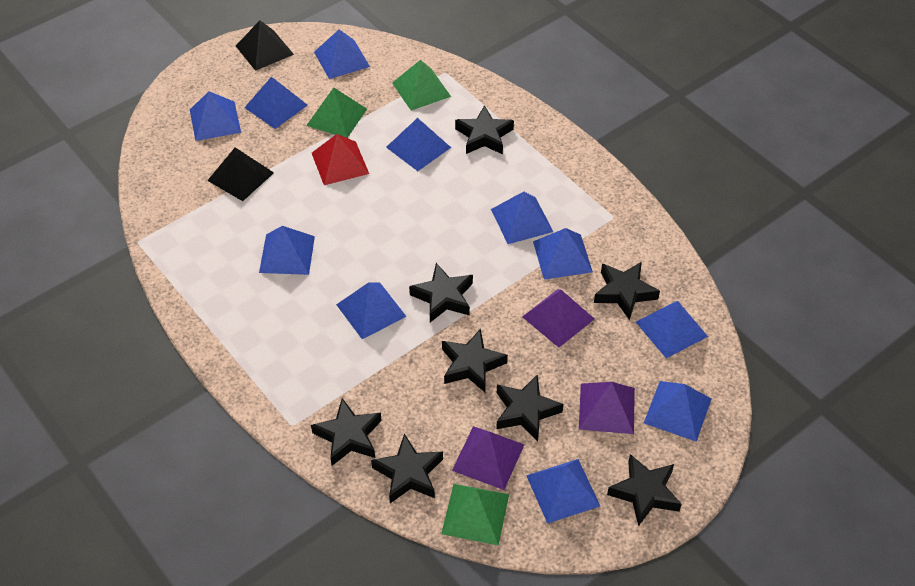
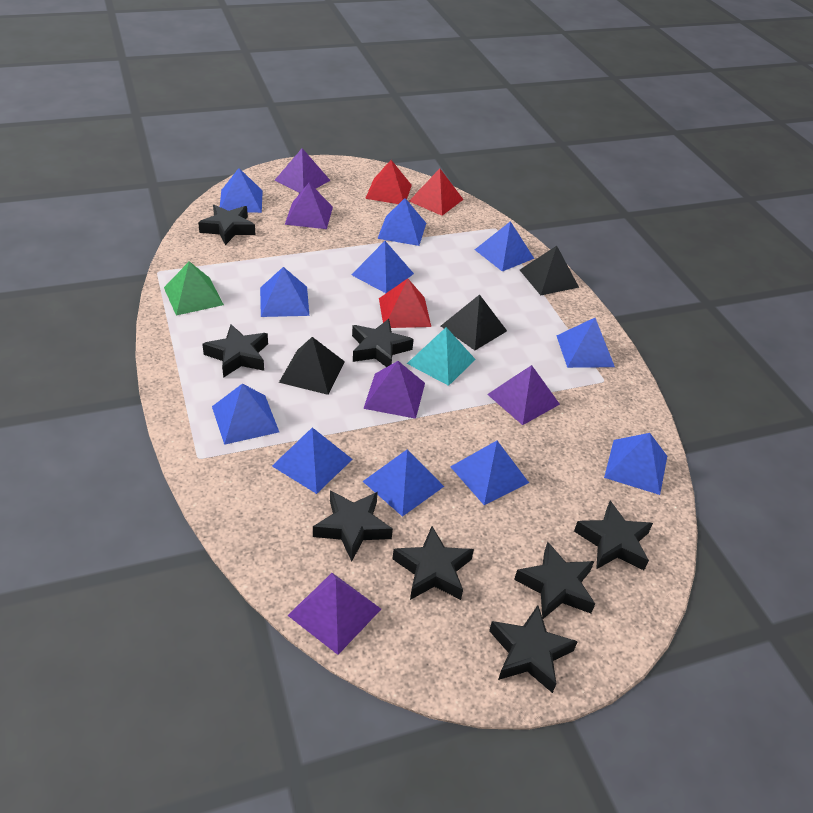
black pyramid: 2 -> 3
green pyramid: 3 -> 1
purple pyramid: 3 -> 5
red pyramid: 1 -> 3
turquoise pyramid: 0 -> 1

